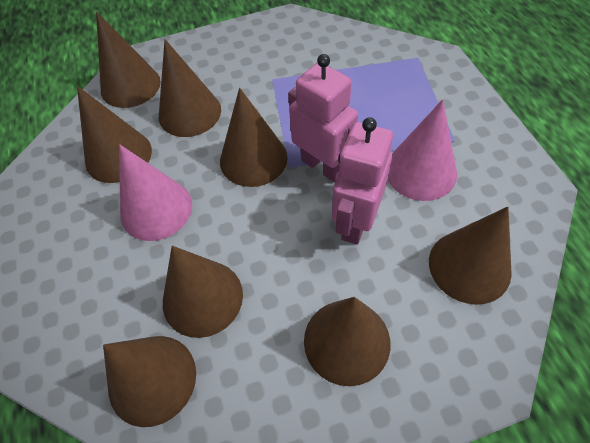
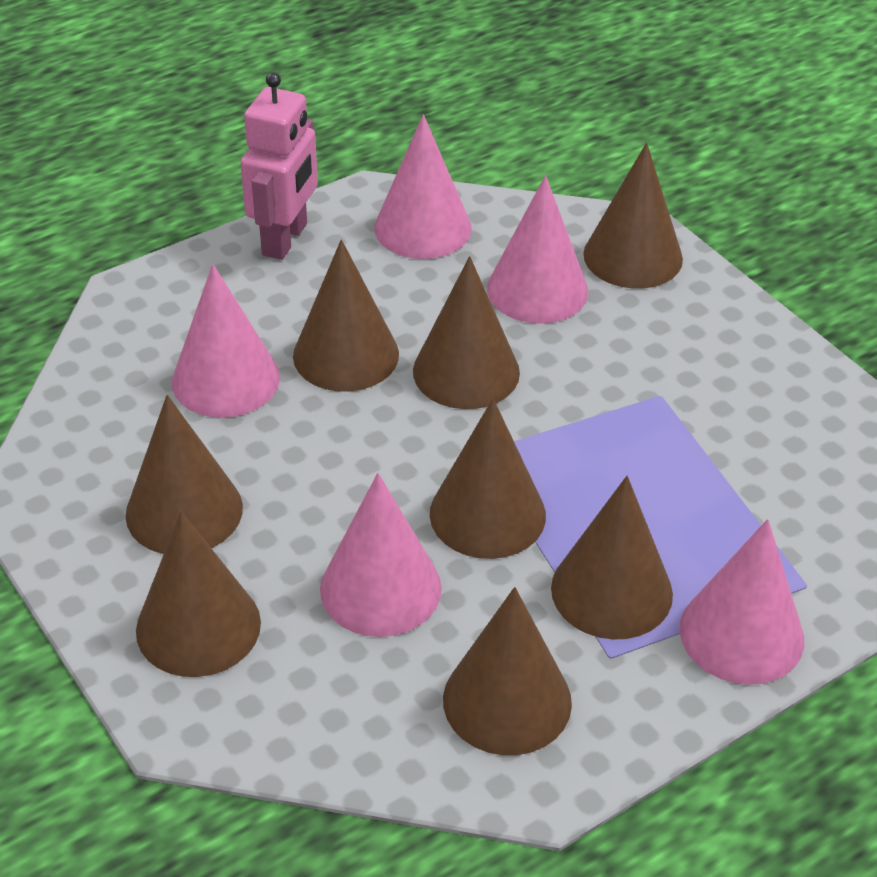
pink cone: 2 -> 5
pink robot: 2 -> 1

